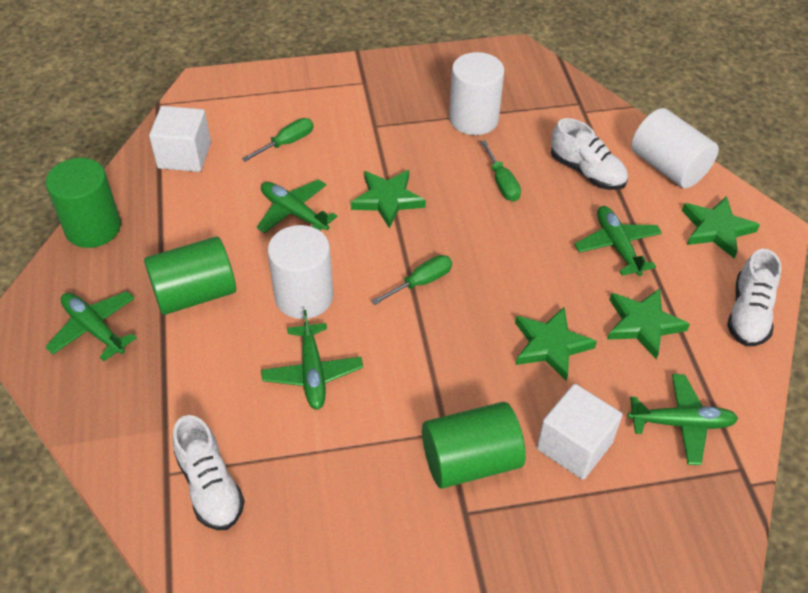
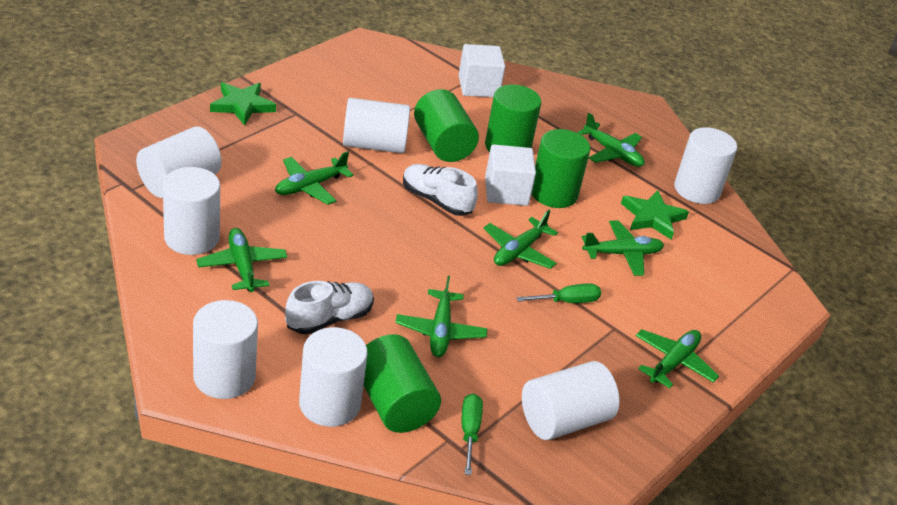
green cylinder: 3 -> 4
green plane: 5 -> 7
green screwdriver: 3 -> 2
green star: 4 -> 2
white cylinder: 3 -> 7
white shoe: 3 -> 2

